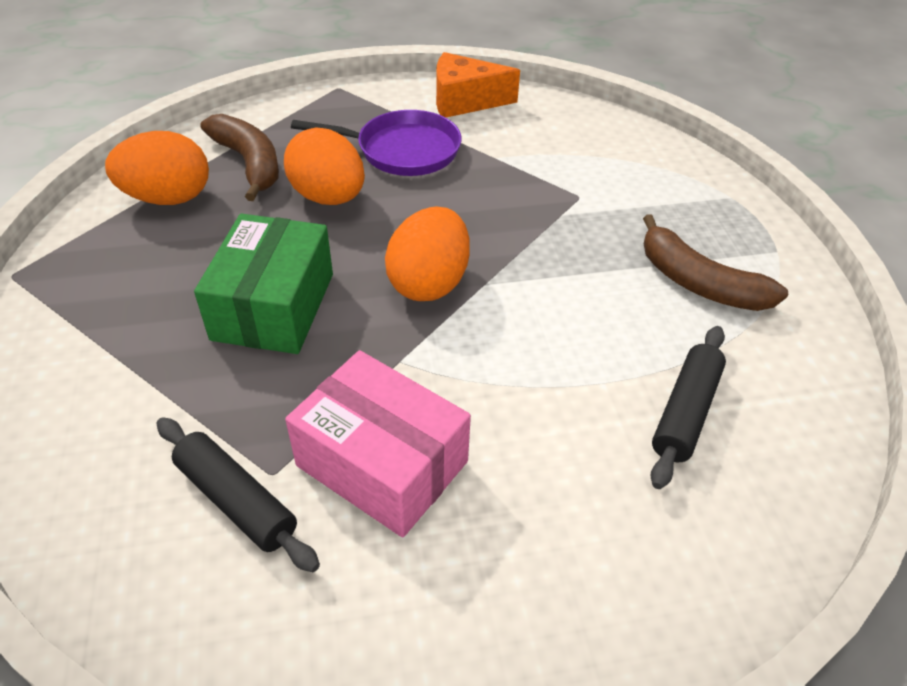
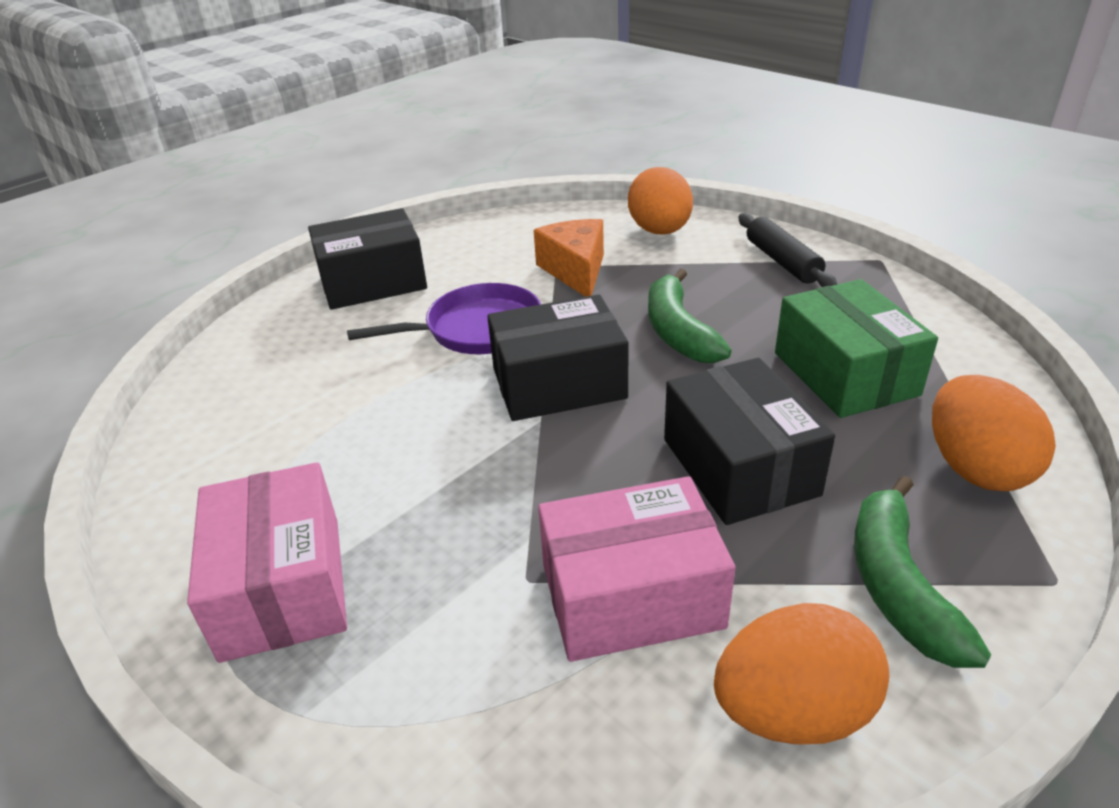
black box: 0 -> 3
black rolling pin: 2 -> 1
brown banana: 2 -> 0
green banana: 0 -> 2
pink box: 1 -> 2

